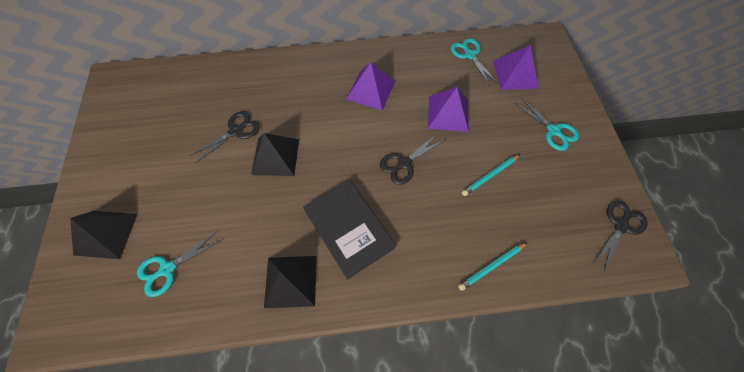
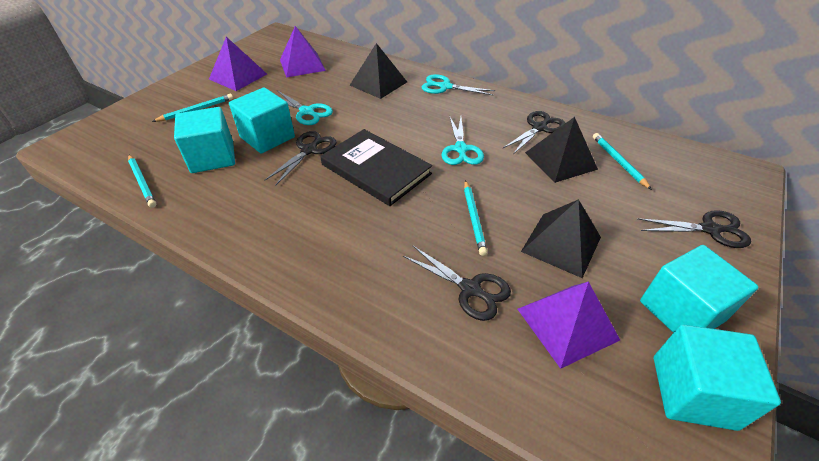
black scissors: 3 -> 4
turquoise cube: 0 -> 4
turquoise pencil: 2 -> 4

